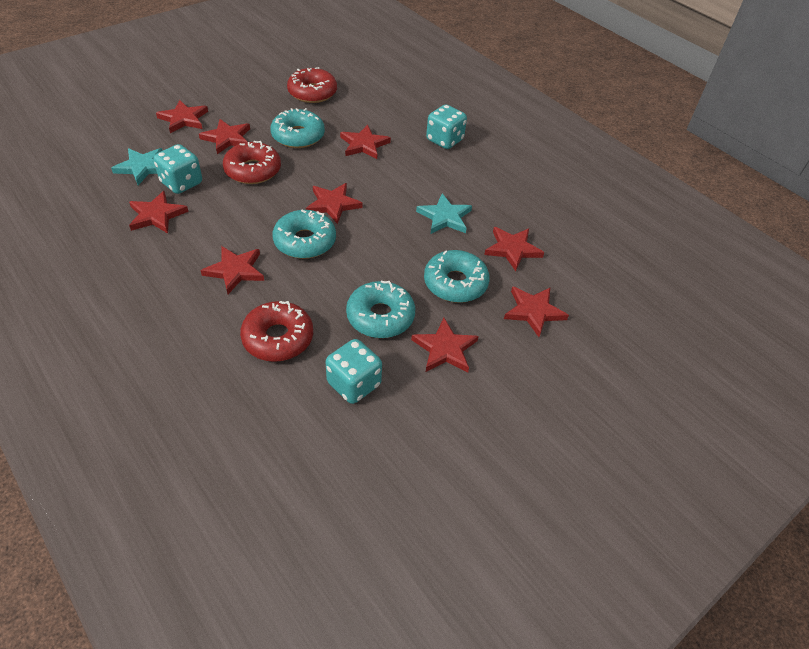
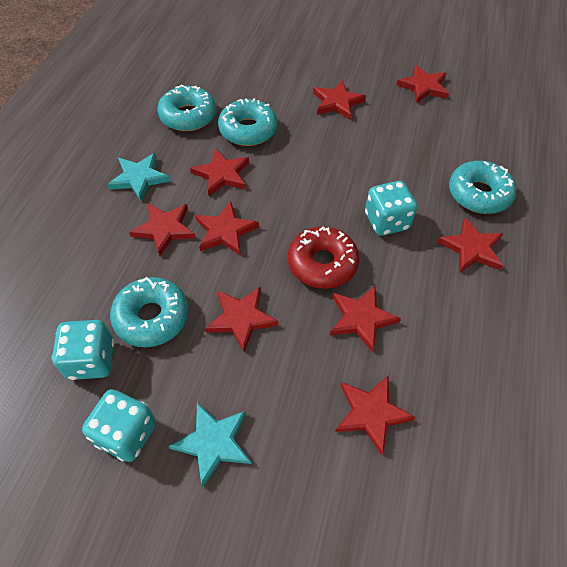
red donut: 3 -> 1

